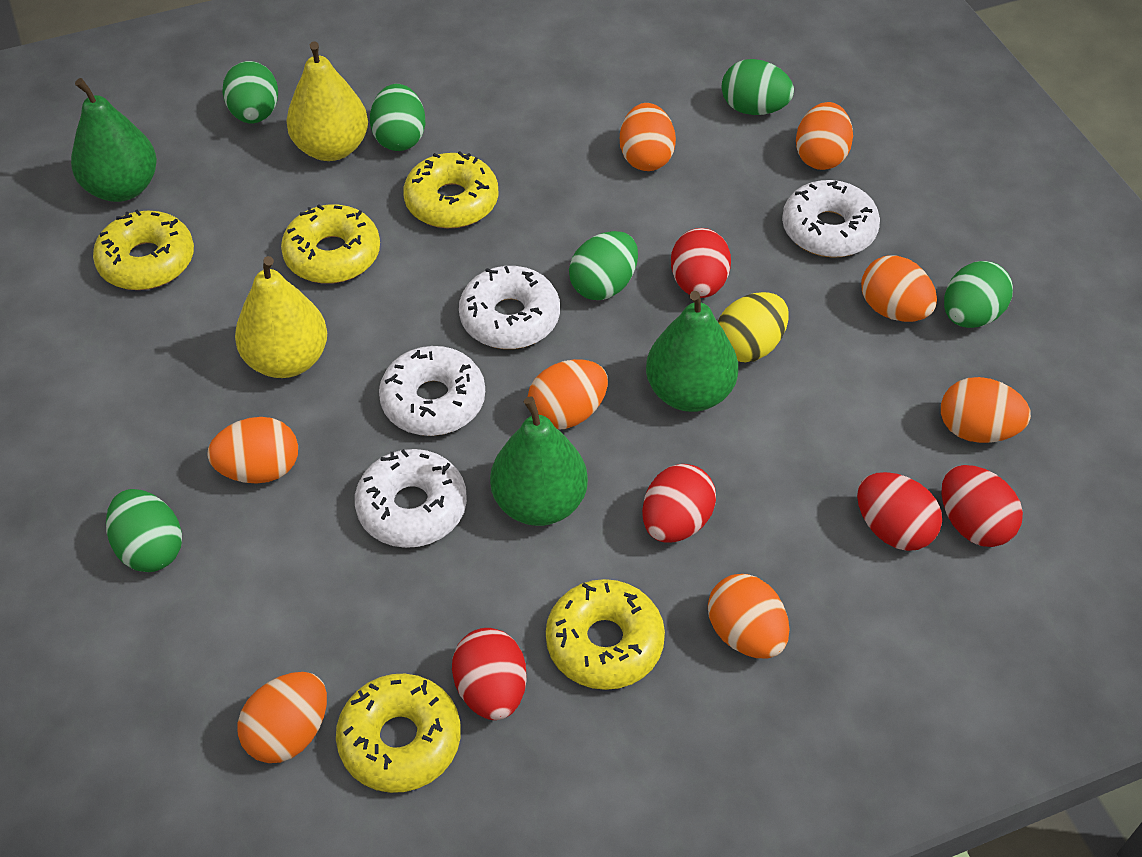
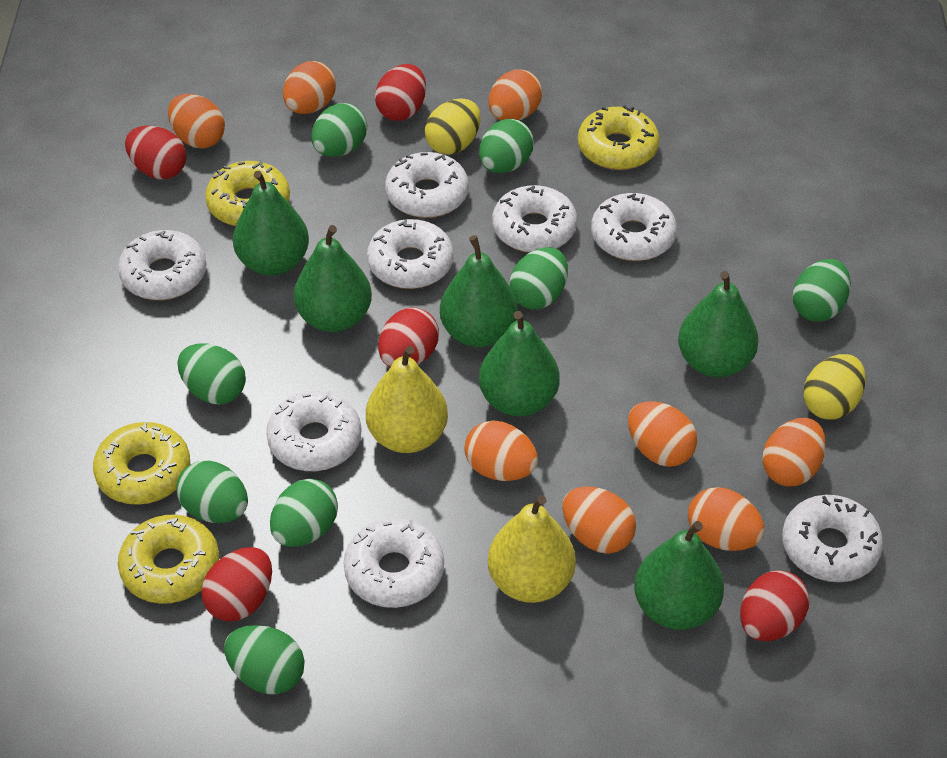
green egg: 6 -> 8
green pear: 3 -> 6
white donut: 4 -> 8
yellow donut: 5 -> 4
yellow egg: 1 -> 2

